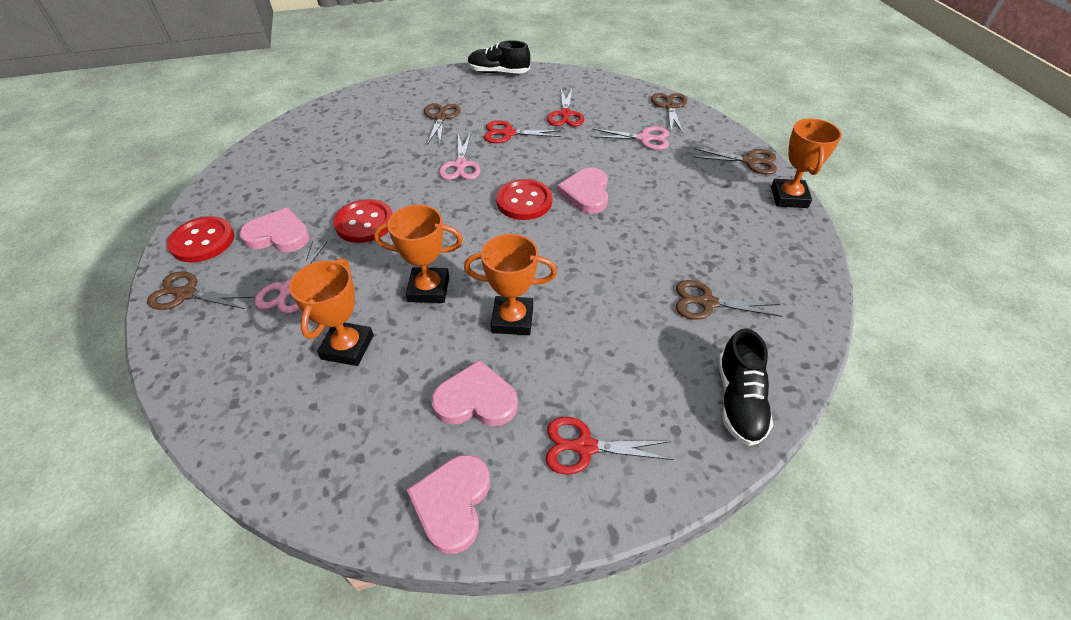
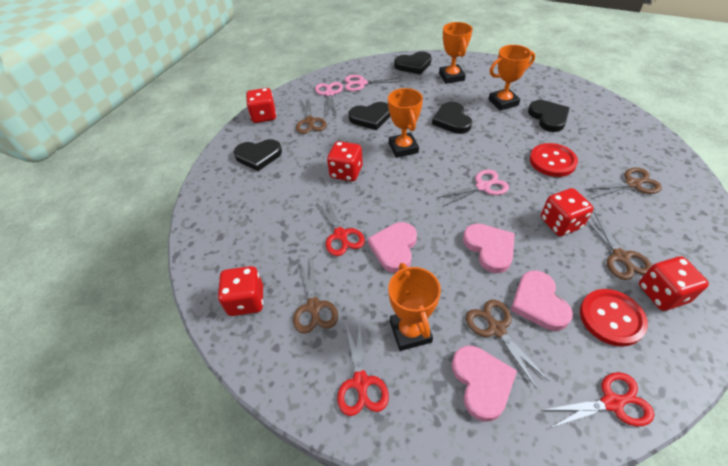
black heart: 0 -> 5
black shoe: 2 -> 0
red button: 3 -> 2
red dice: 0 -> 5

